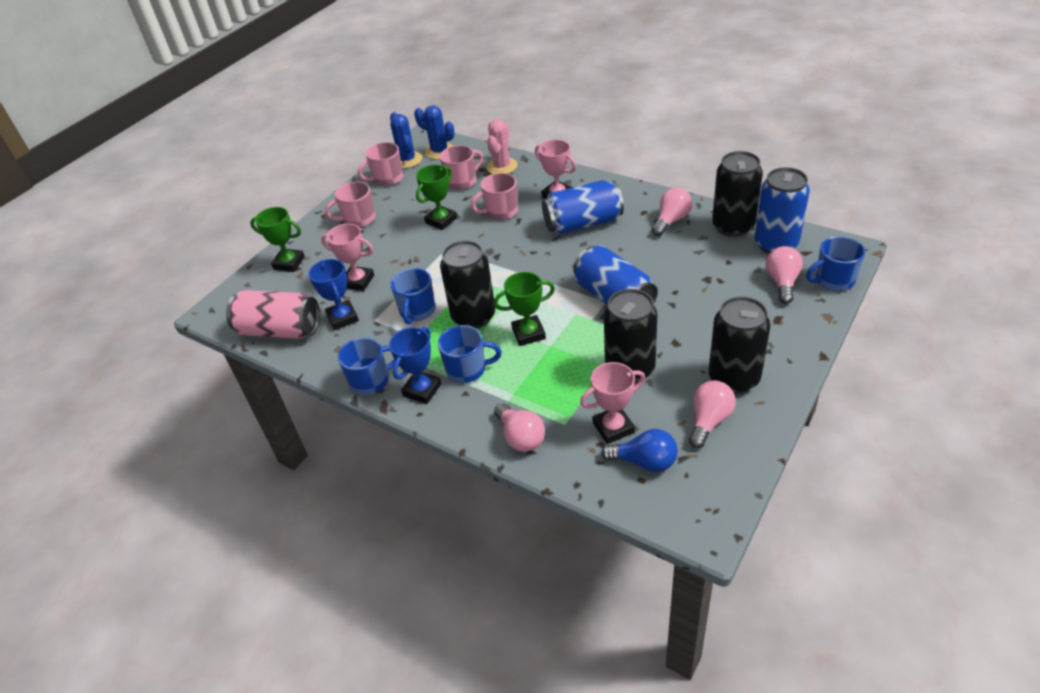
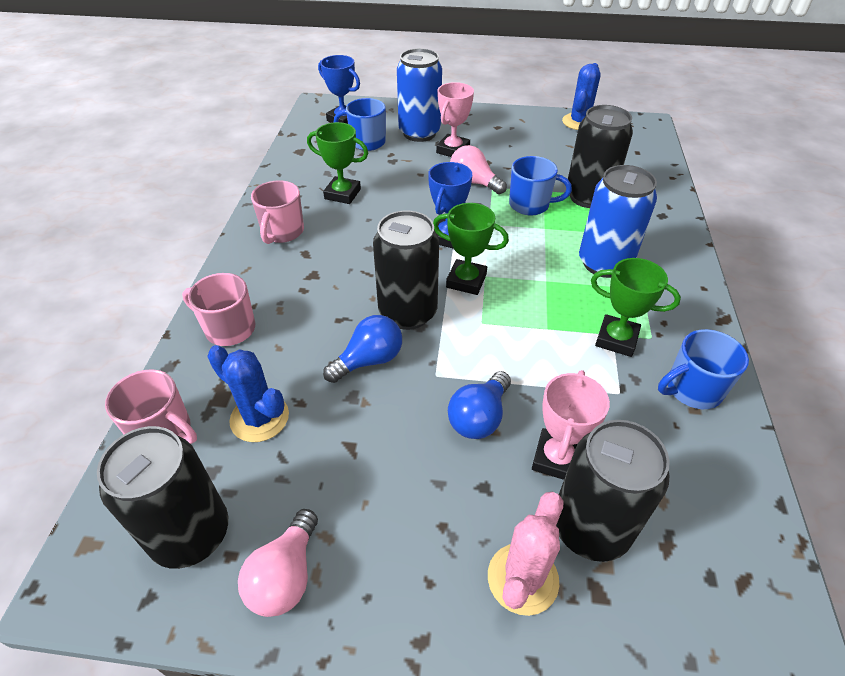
blue can: 3 -> 2
blue light bulb: 1 -> 2
blue mug: 4 -> 3
pink can: 1 -> 0
pink light bulb: 4 -> 2
pink mug: 4 -> 3
pink trophy: 3 -> 2

